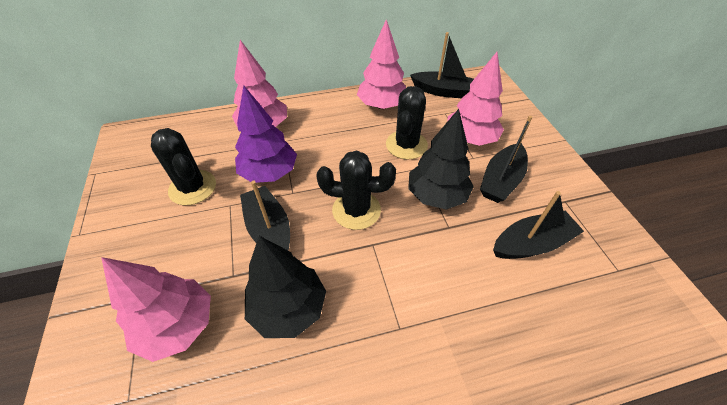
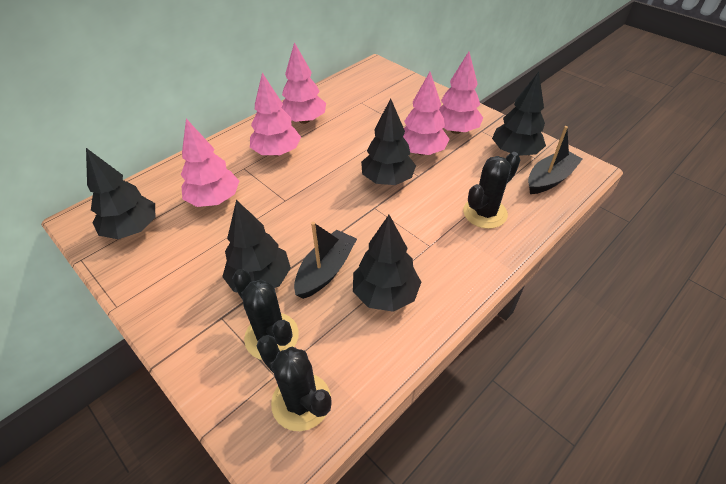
black boat: 4 -> 2
black tree: 2 -> 5
pink tree: 4 -> 5
purple tree: 1 -> 0

